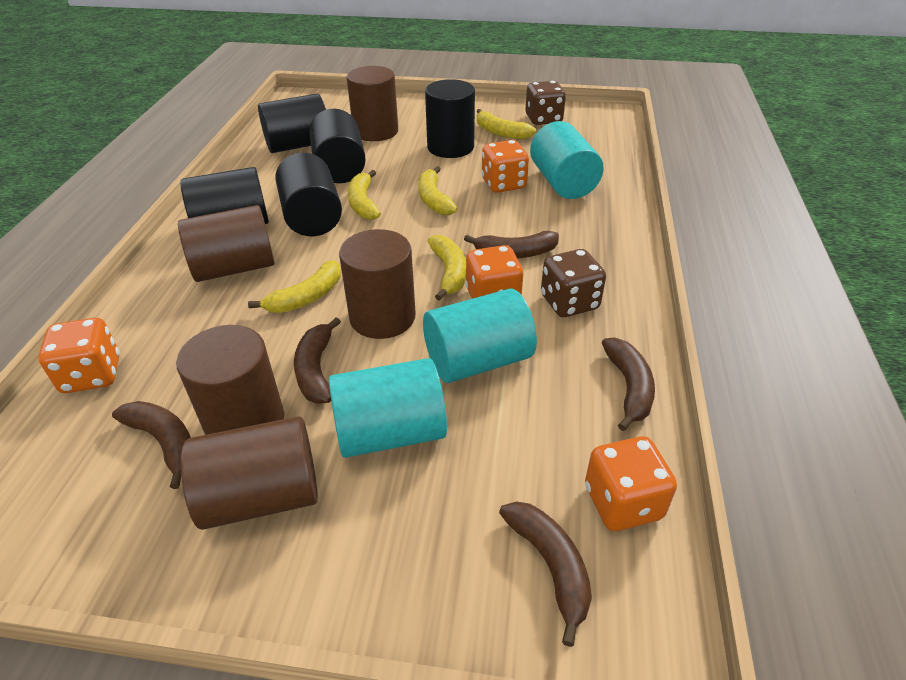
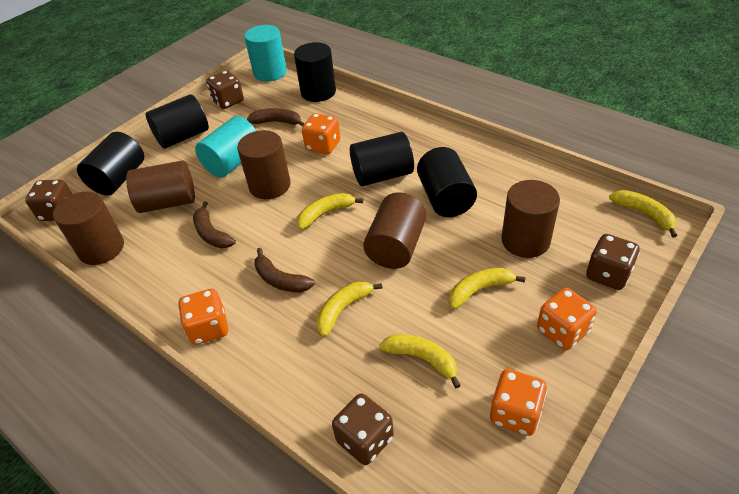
brown banana: 5 -> 3
brown dice: 2 -> 4
turquoise cylinder: 3 -> 2

